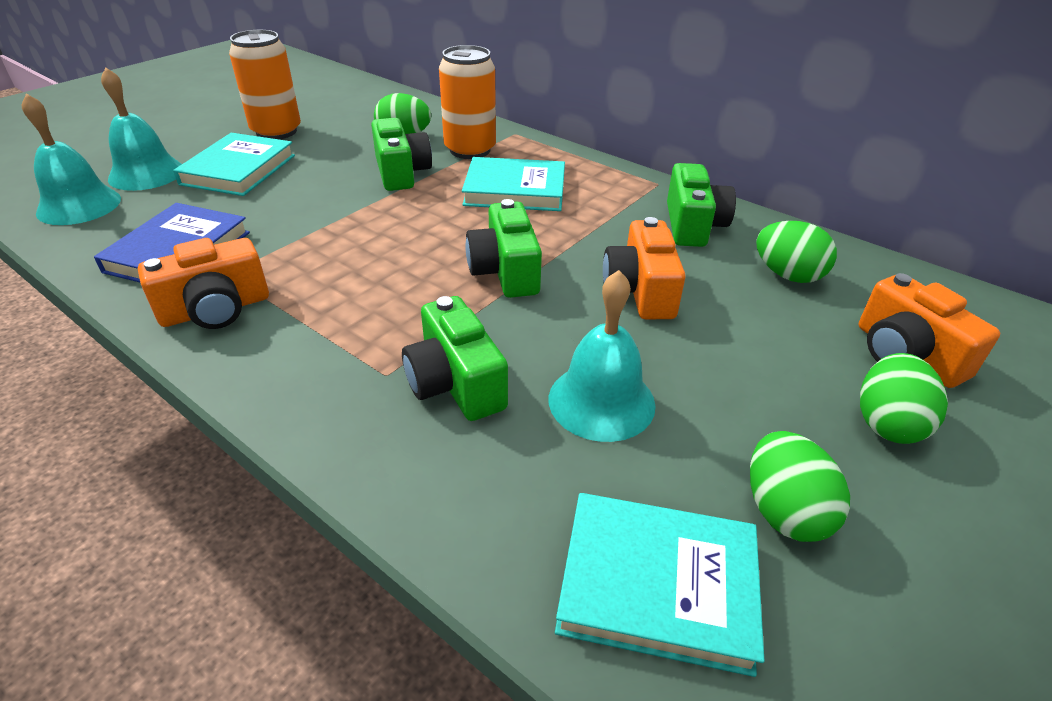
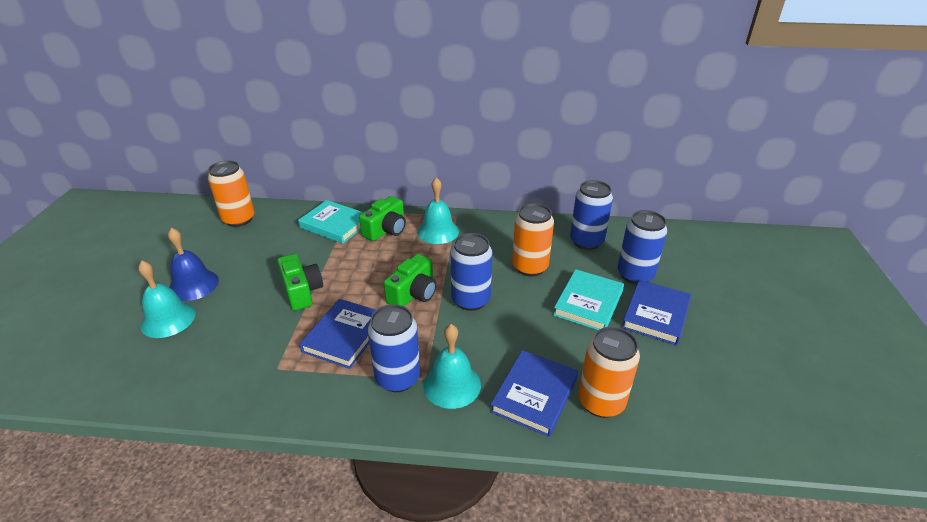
blue bell: 0 -> 1
blue book: 1 -> 3
blue can: 0 -> 4
green camera: 4 -> 3
green egg: 4 -> 0
orange camera: 3 -> 0
orange can: 2 -> 3
turquoise book: 3 -> 2

